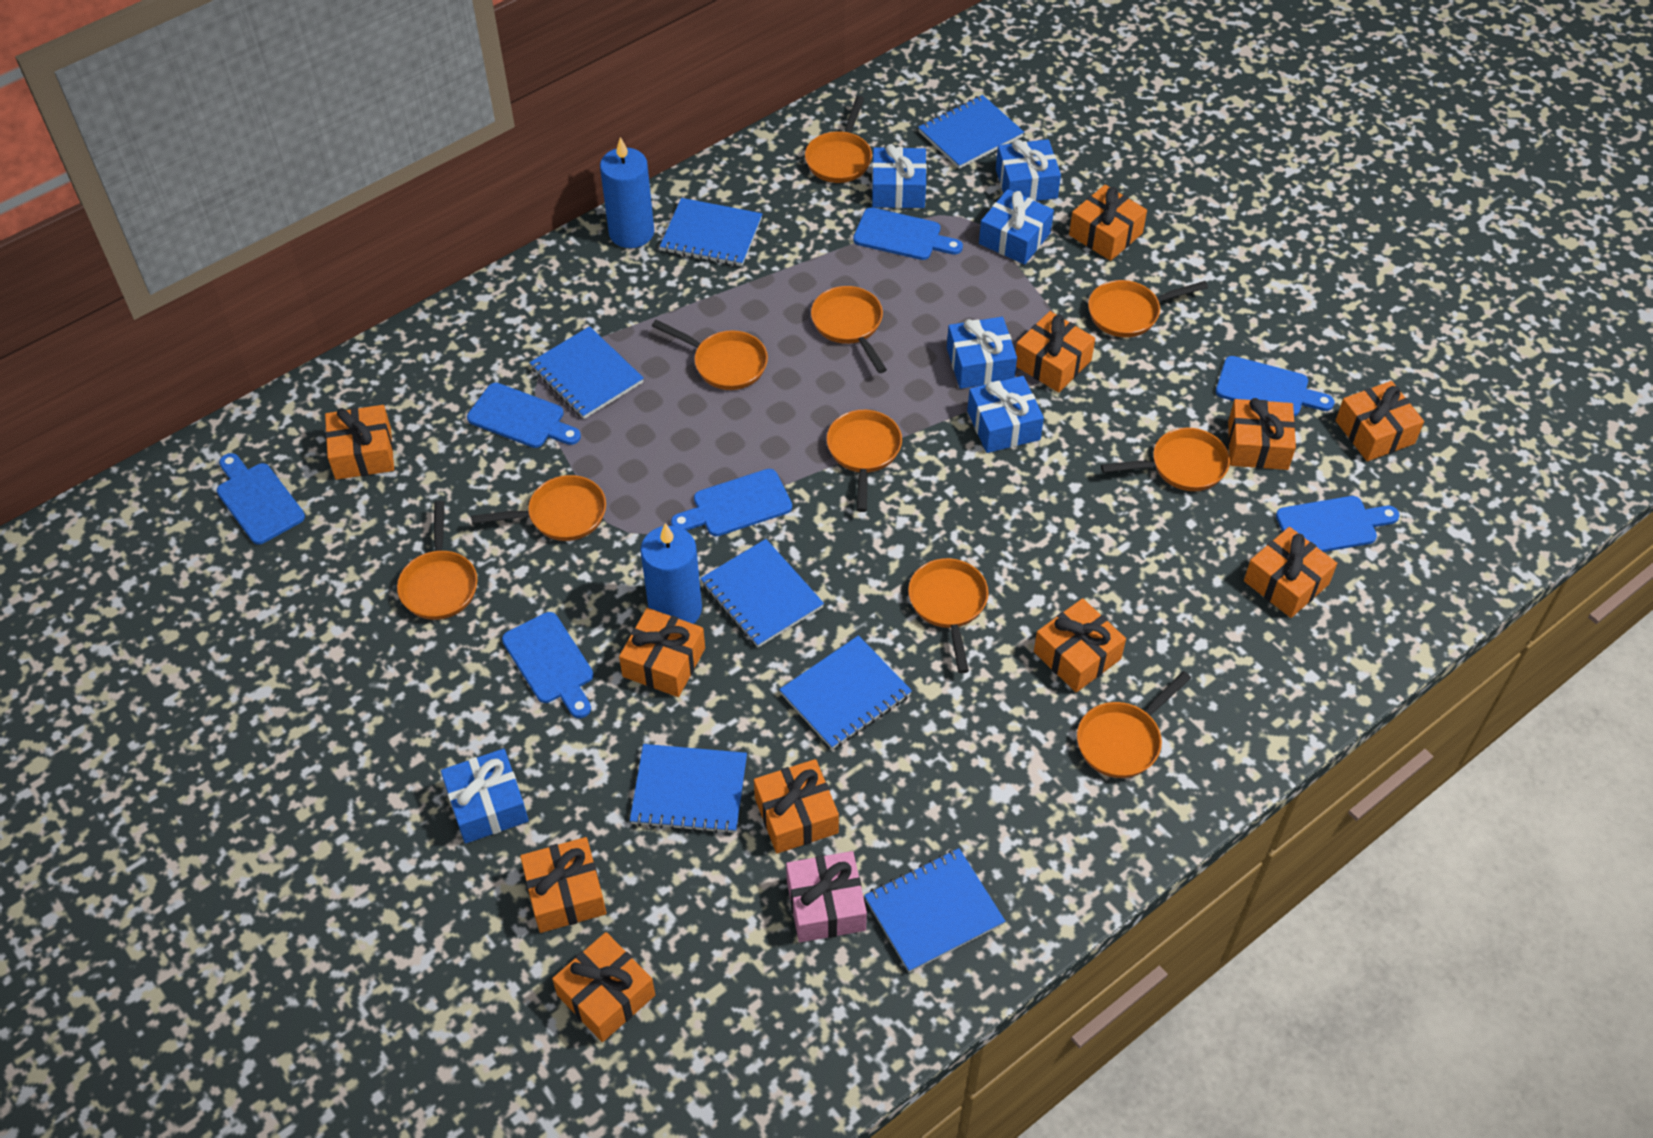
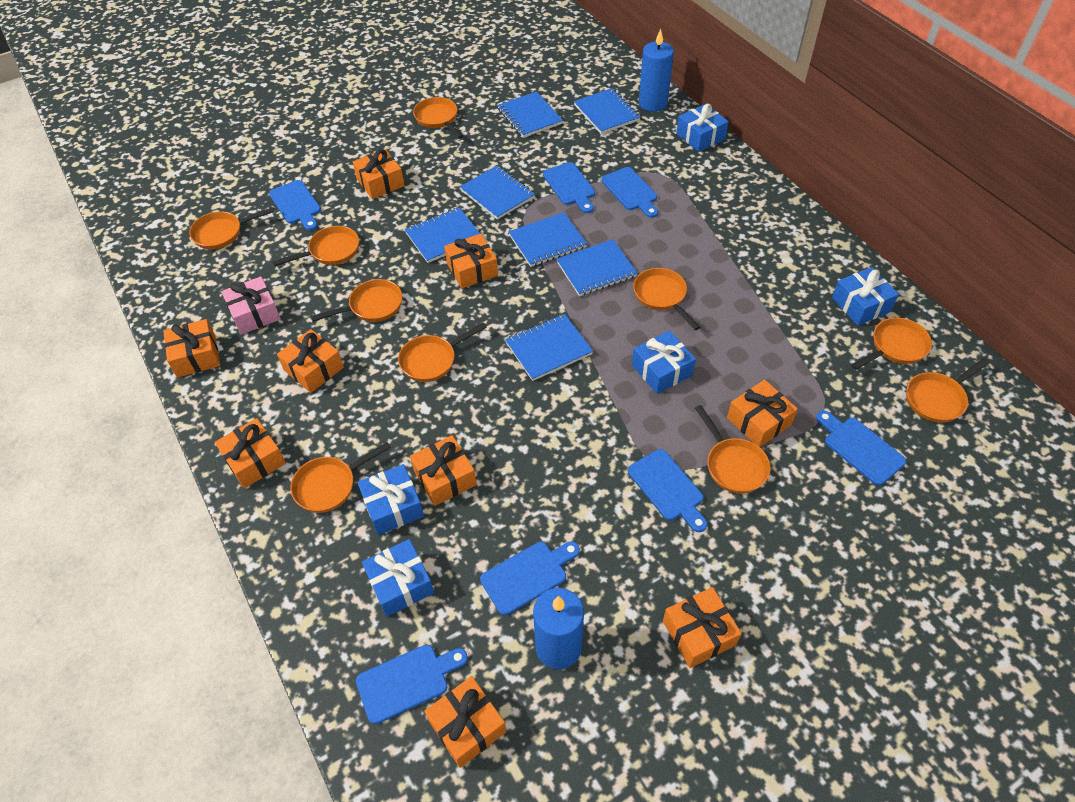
blue gift: 6 -> 5
orange gift: 11 -> 9

